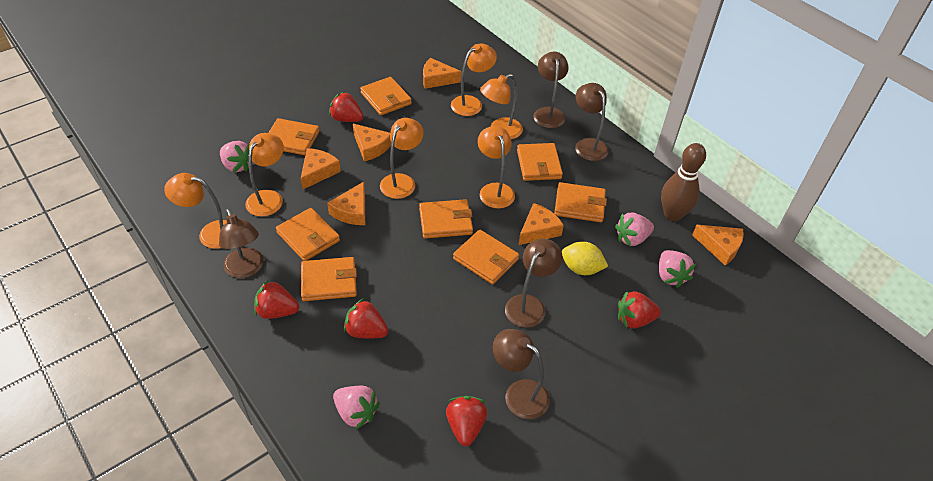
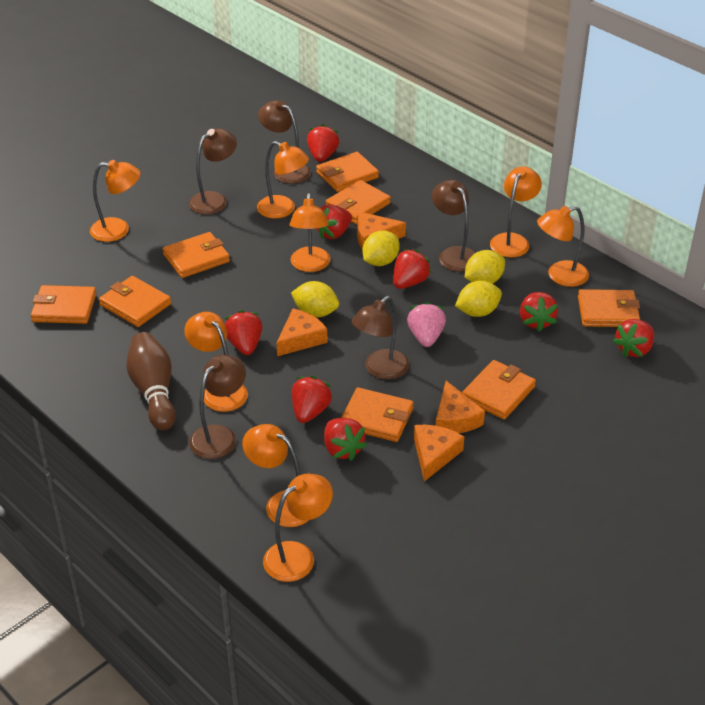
orange cheese: 6 -> 4
orange lamp: 6 -> 8
pink strawberry: 4 -> 1
red strawberry: 5 -> 8
yellow lemon: 1 -> 4

